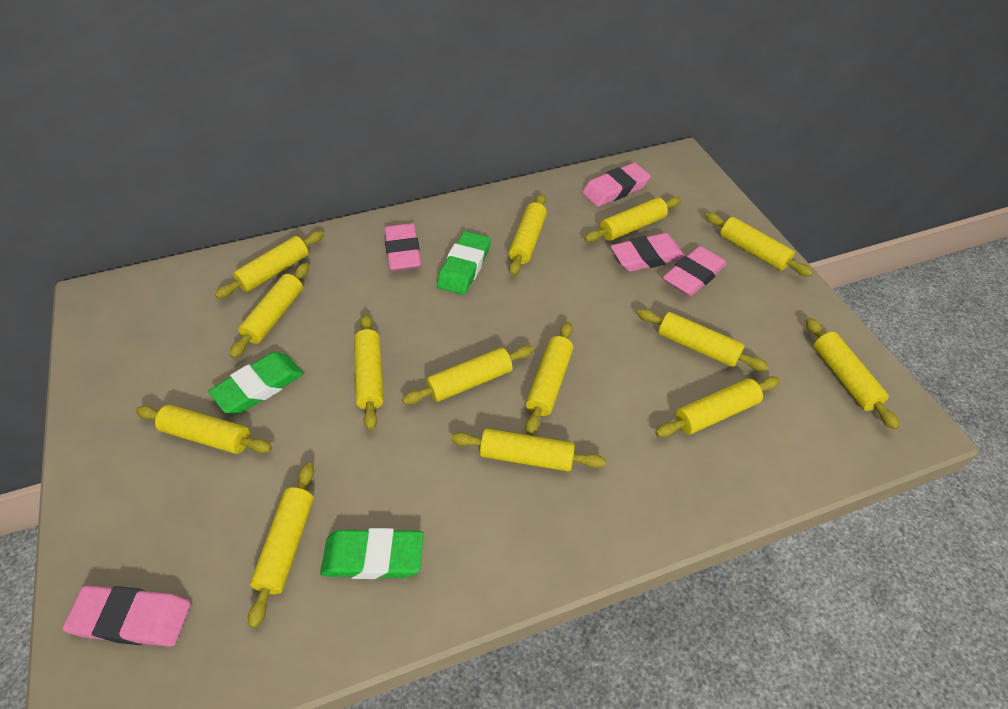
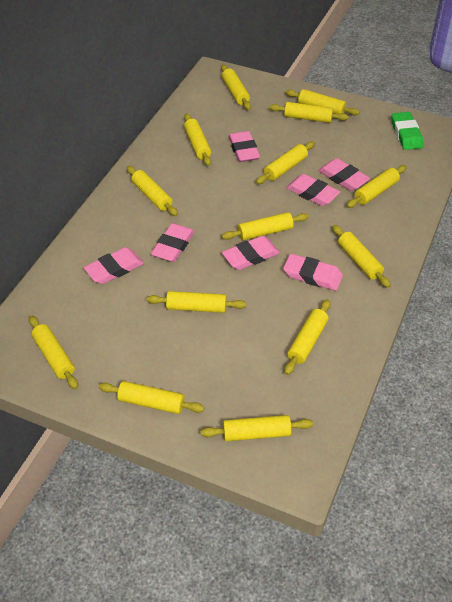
green eraser: 3 -> 1
pink eraser: 5 -> 7

